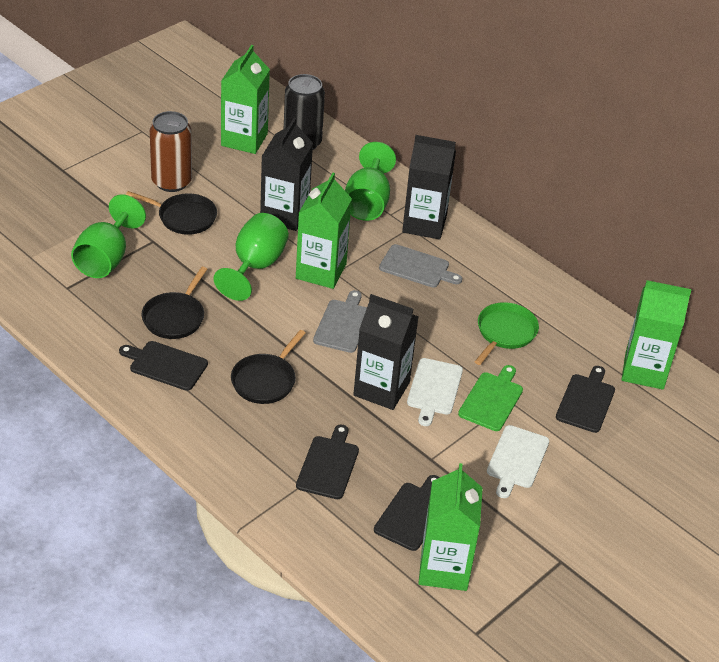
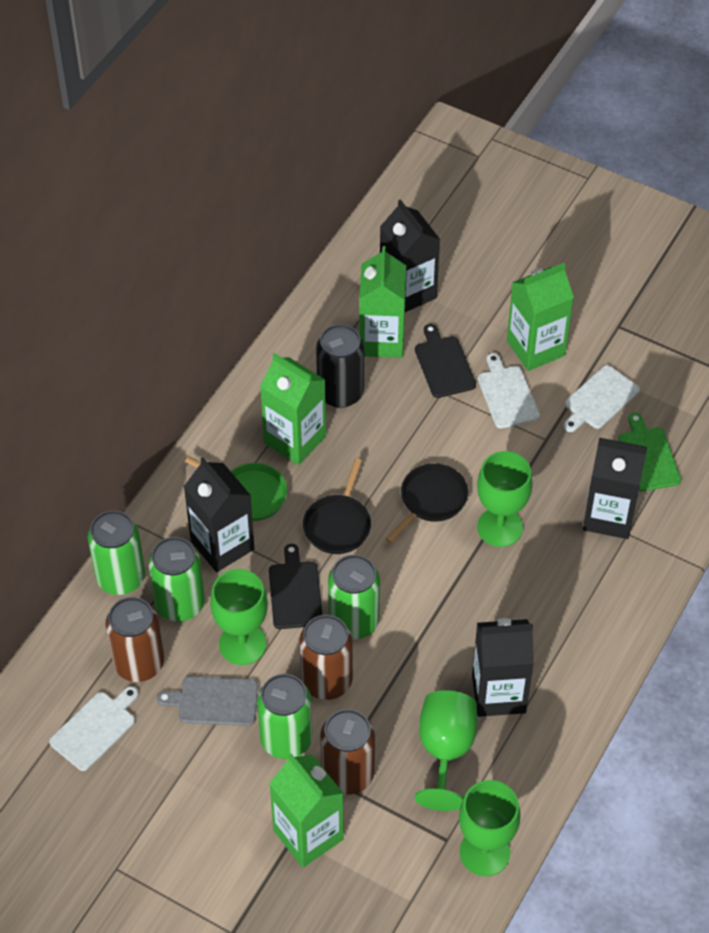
black carton: 3 -> 4
black cutting board: 4 -> 2
black pan: 3 -> 2
brown can: 1 -> 3
green can: 0 -> 4
green goblet: 3 -> 4
grey cutting board: 2 -> 1
white cutting board: 2 -> 3

